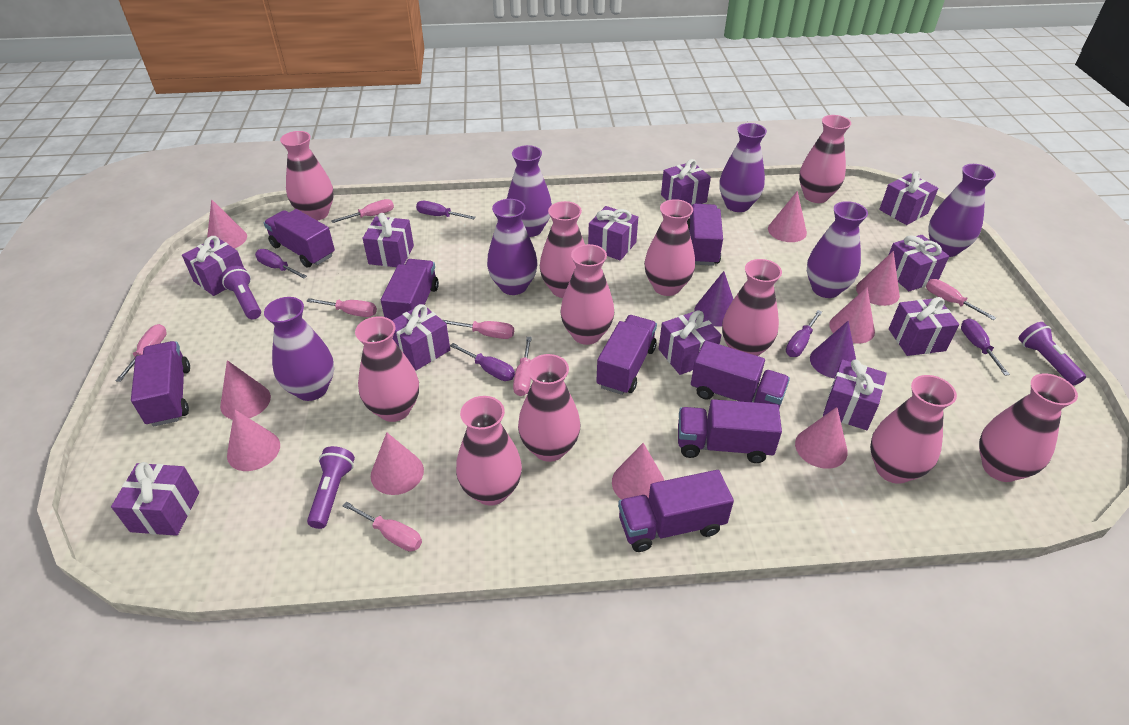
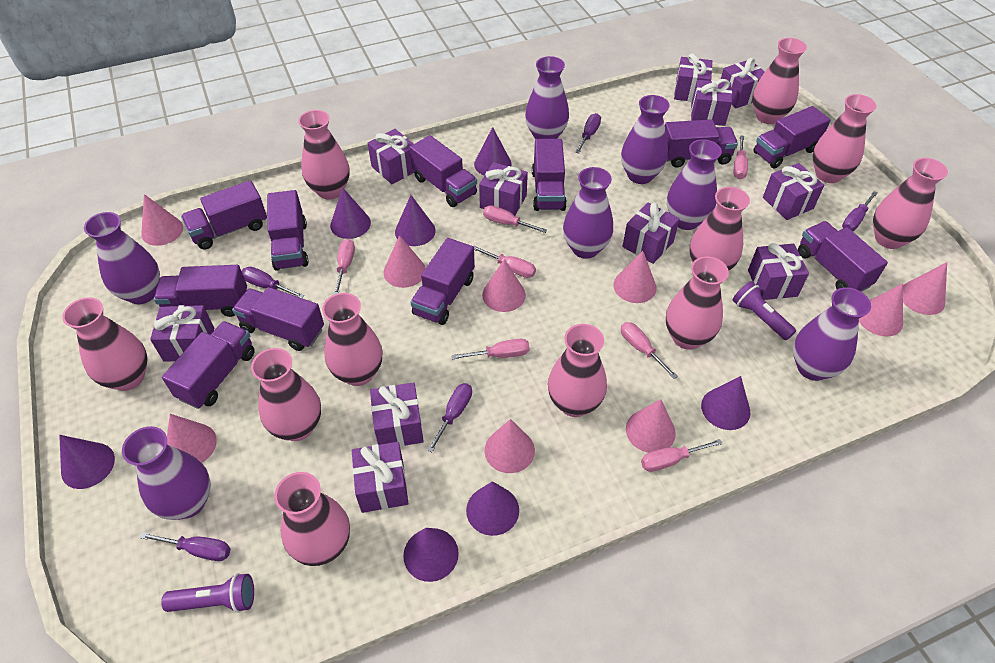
purple cone: 2 -> 7
purple flashlight: 3 -> 2
purple truck: 8 -> 11
purple vase: 6 -> 7

